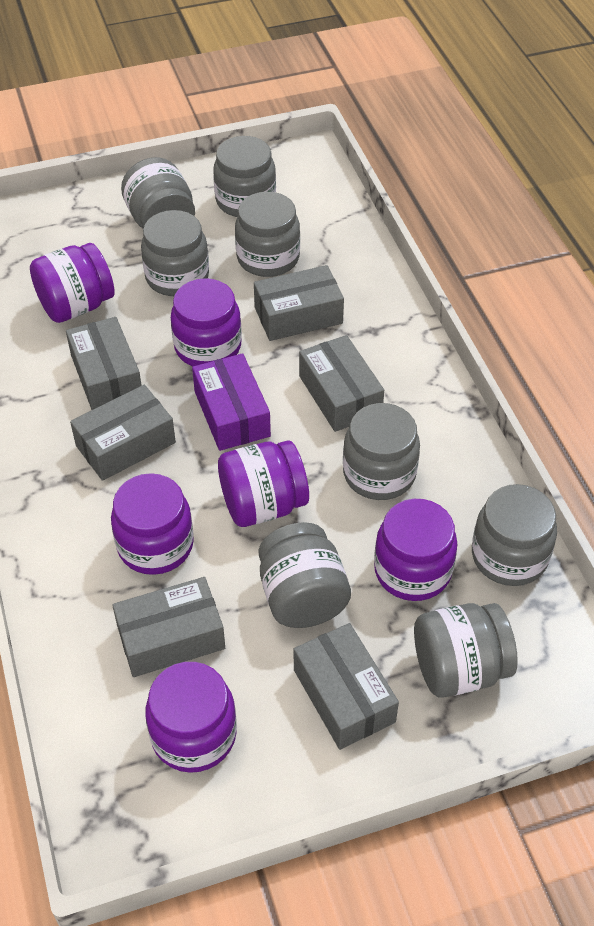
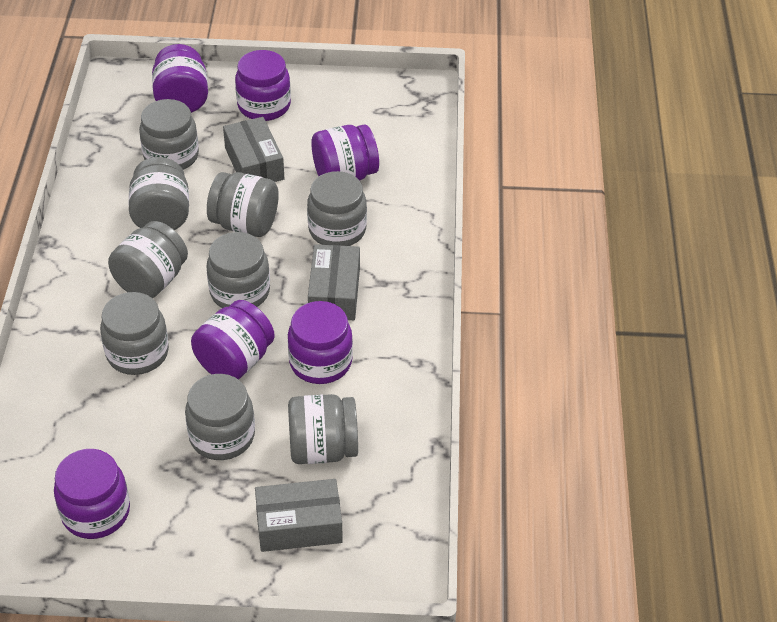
grey box: 6 -> 3
grey jar: 8 -> 9
purple box: 1 -> 0

